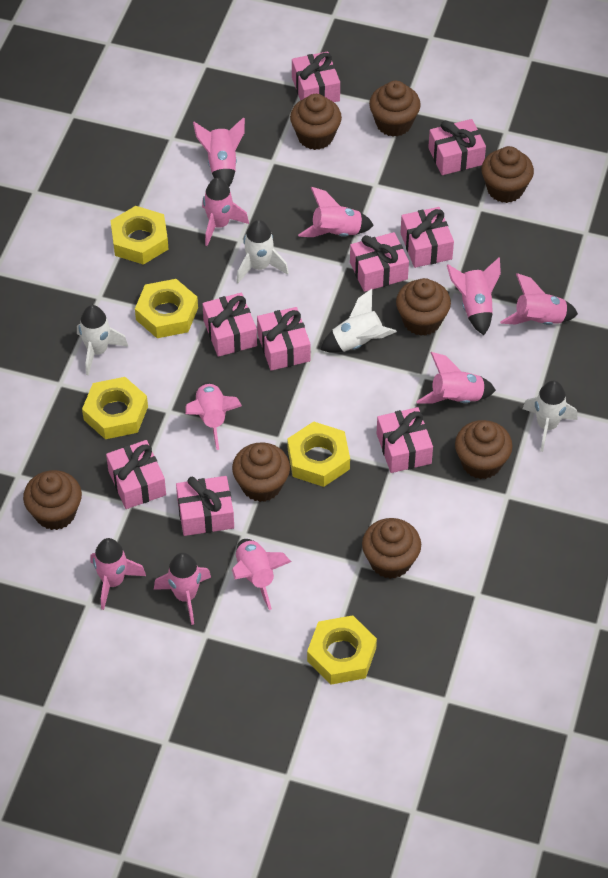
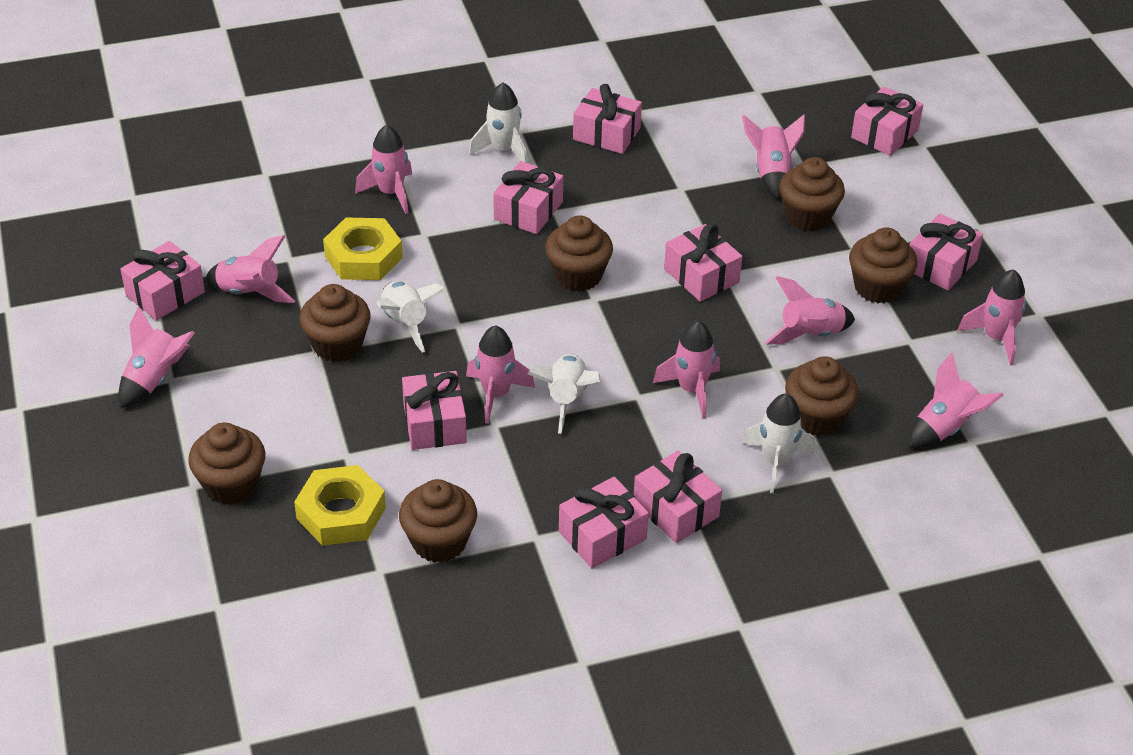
brown cupcake: 8 -> 7
pink rocket: 10 -> 9
yellow nut: 5 -> 2

